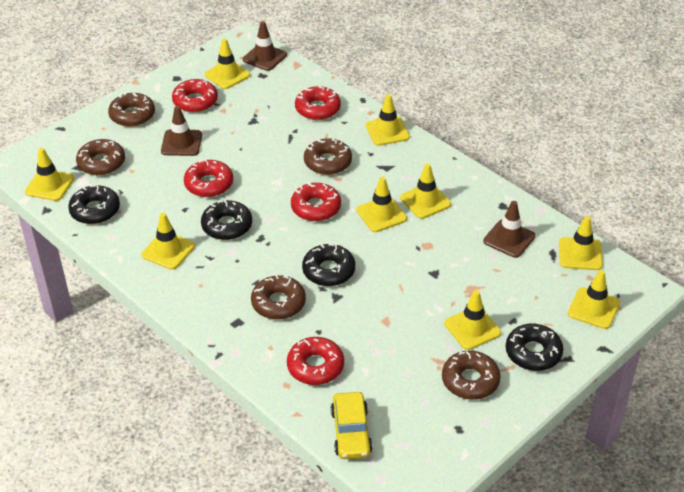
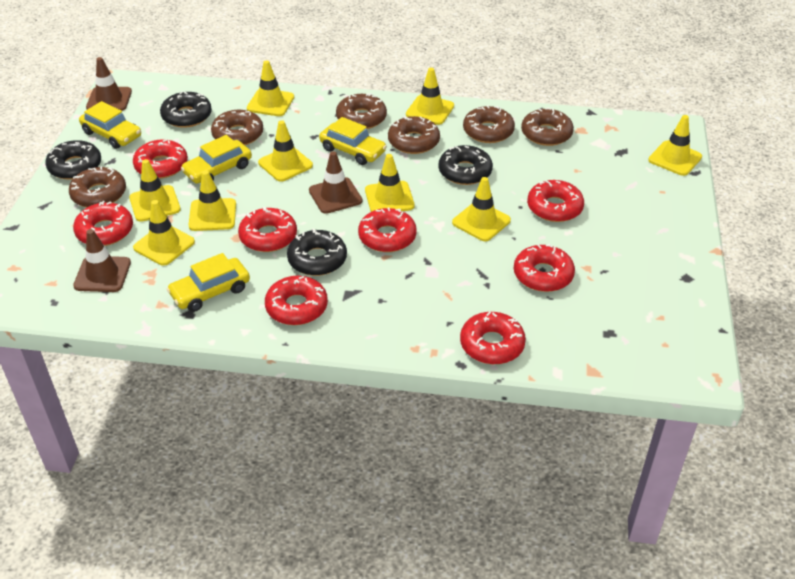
brown donut: 5 -> 6
red donut: 5 -> 8
yellow car: 1 -> 4

